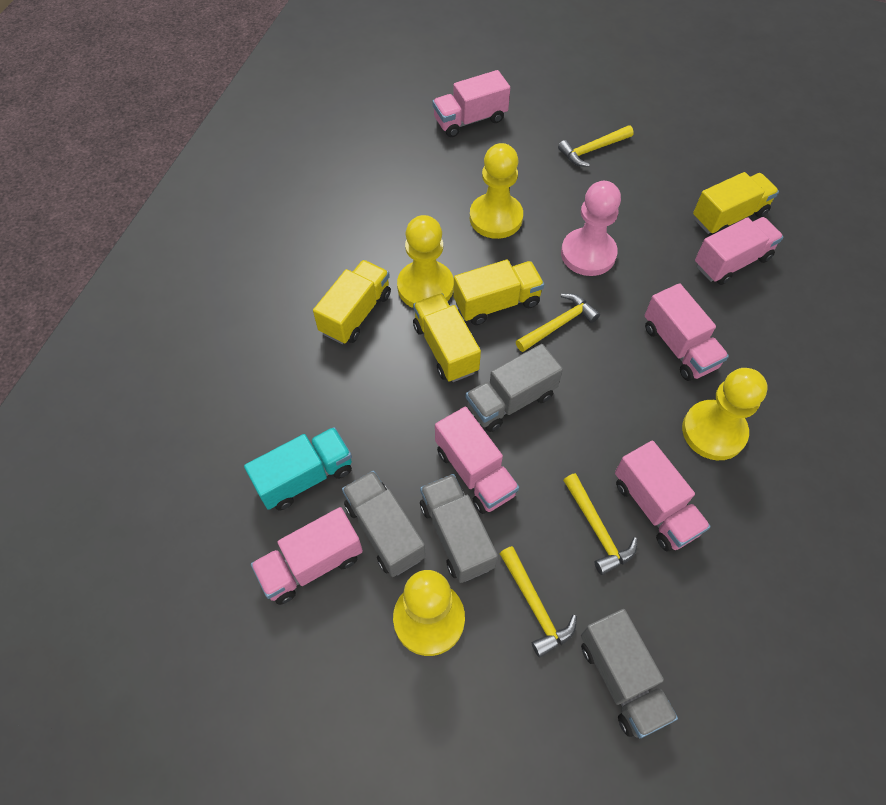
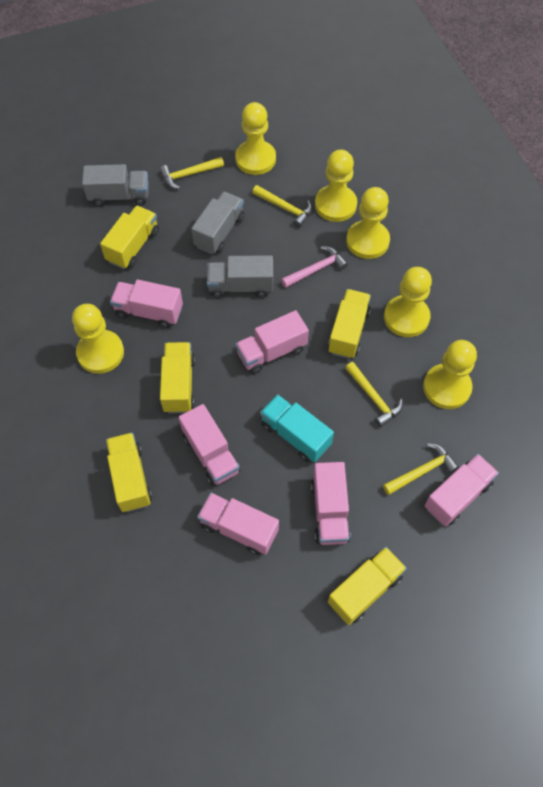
grey truck: 4 -> 3
pink hammer: 0 -> 1
pink pawn: 1 -> 0
yellow pawn: 4 -> 6
yellow truck: 4 -> 5

